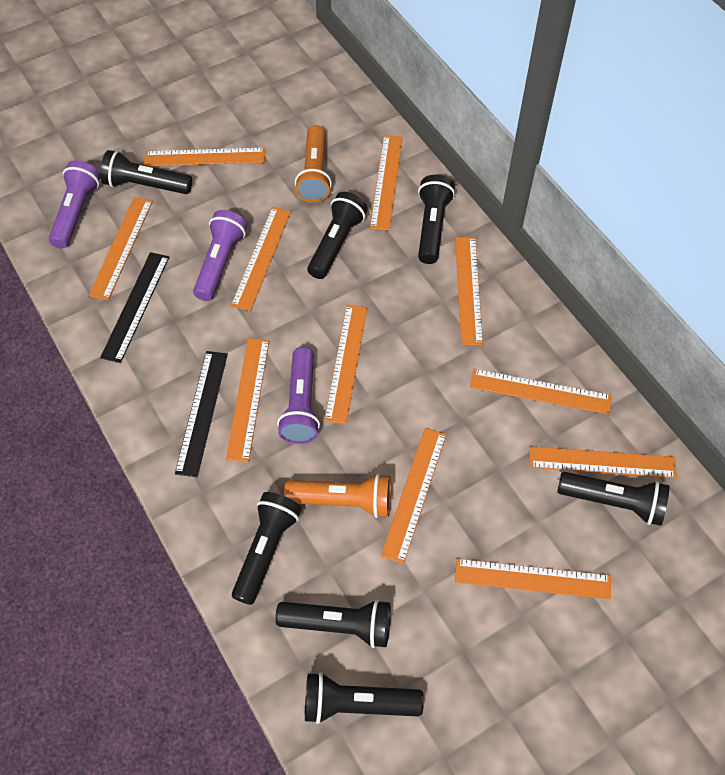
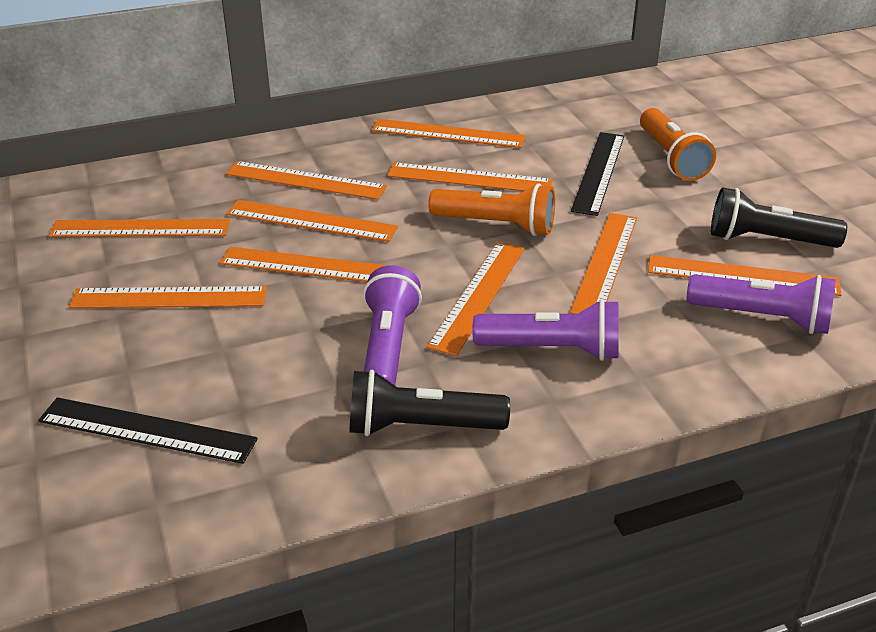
black flashlight: 7 -> 2
orange ruler: 11 -> 10

